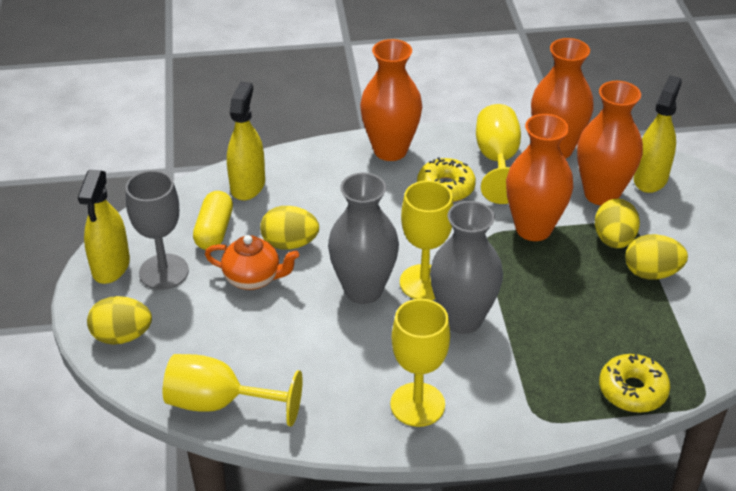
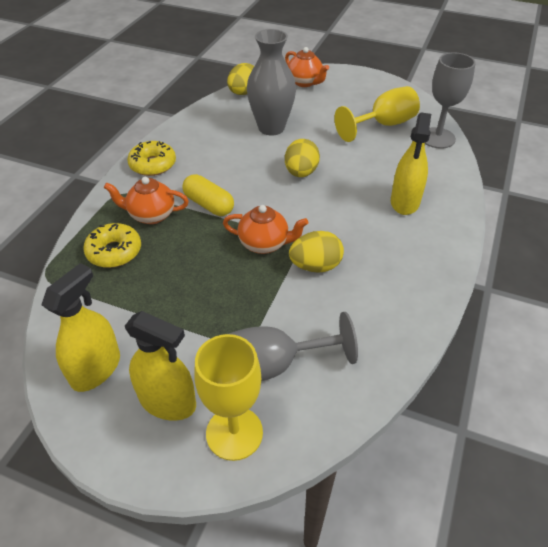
grey goblet: 1 -> 2
grey vase: 2 -> 1
orange teapot: 1 -> 3
orange vase: 4 -> 0
yellow egg: 4 -> 3
yellow goblet: 4 -> 2

